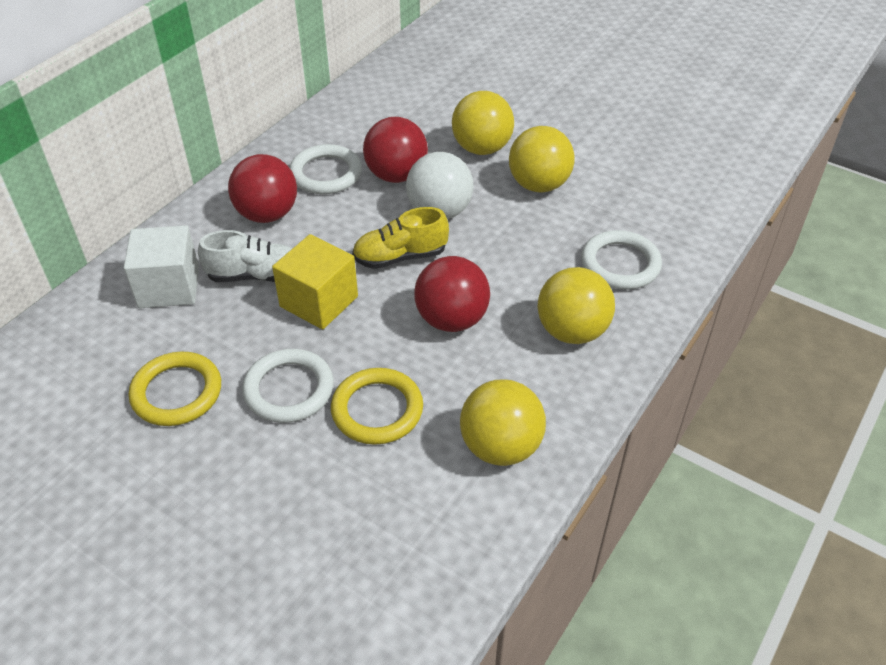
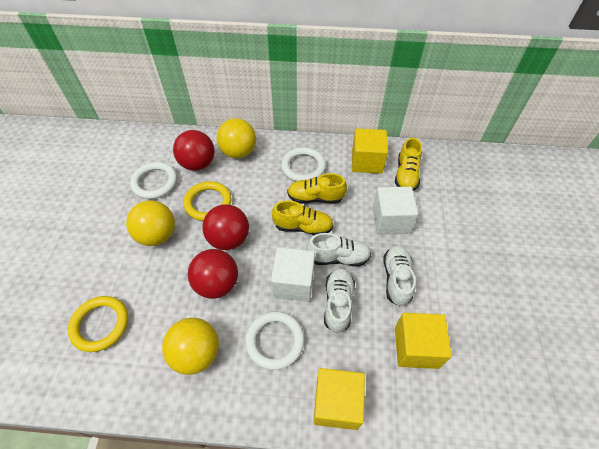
white ball: 1 -> 0
white cube: 1 -> 2
white shoe: 1 -> 3
yellow ball: 4 -> 3
yellow cube: 1 -> 3
yellow shoe: 1 -> 3

